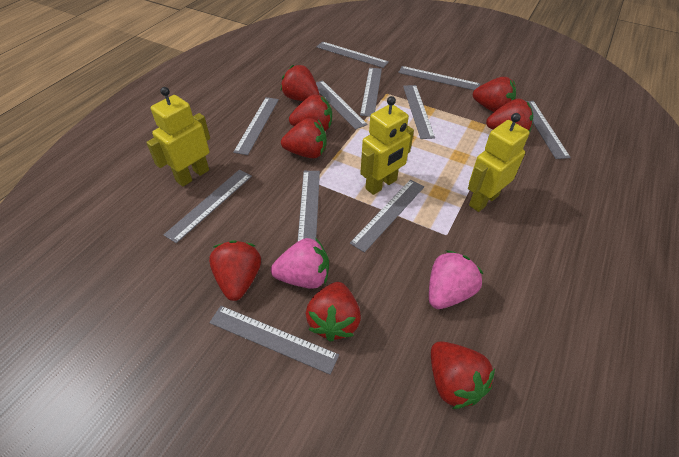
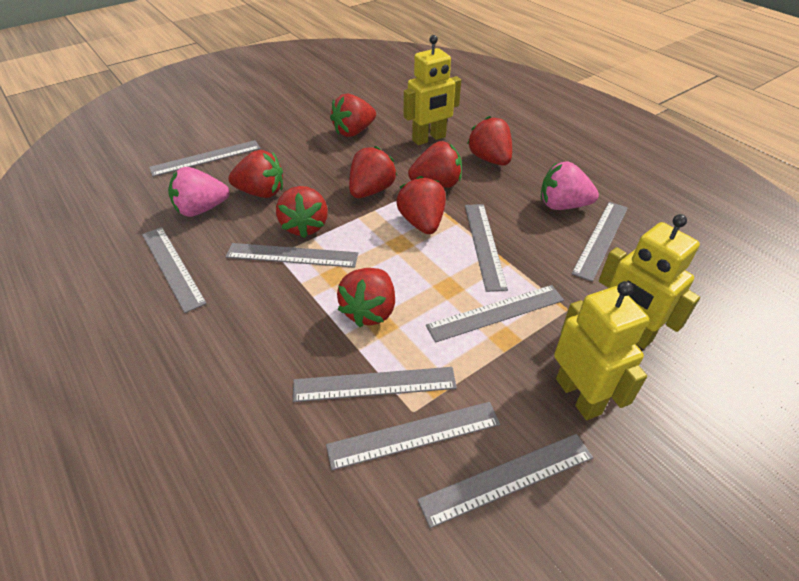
grey ruler: 11 -> 9

